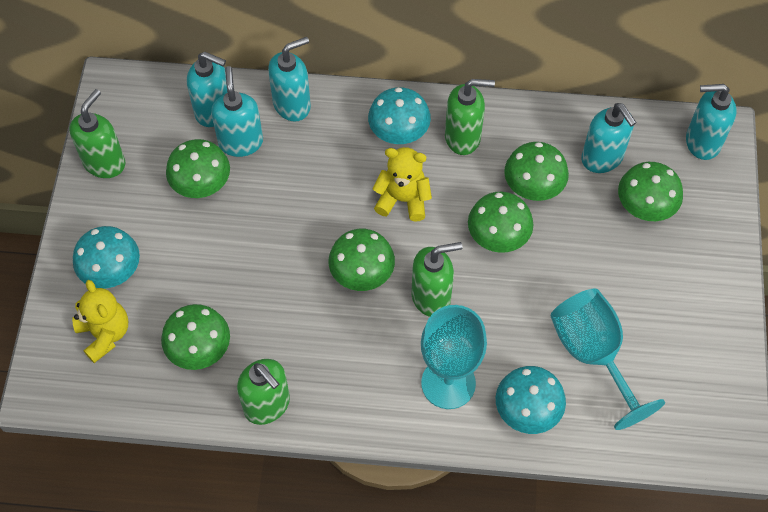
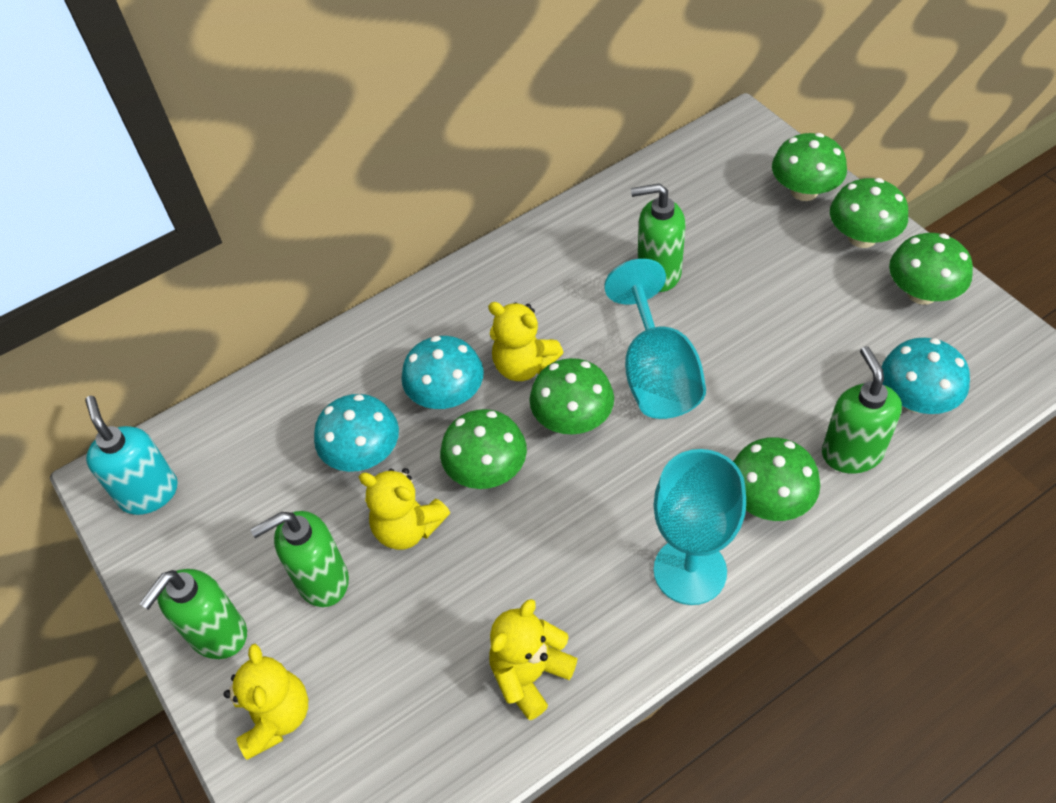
turquoise soap dispenser: 5 -> 1
yellow teddy bear: 2 -> 4

